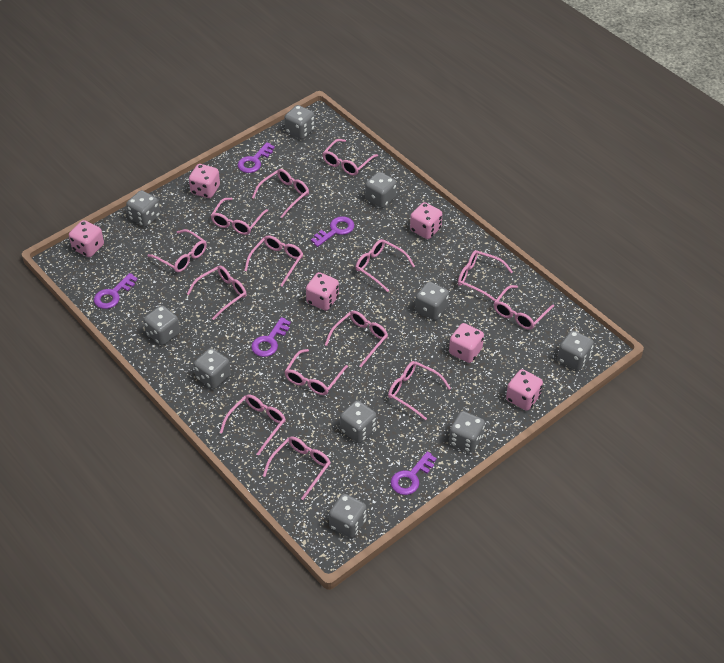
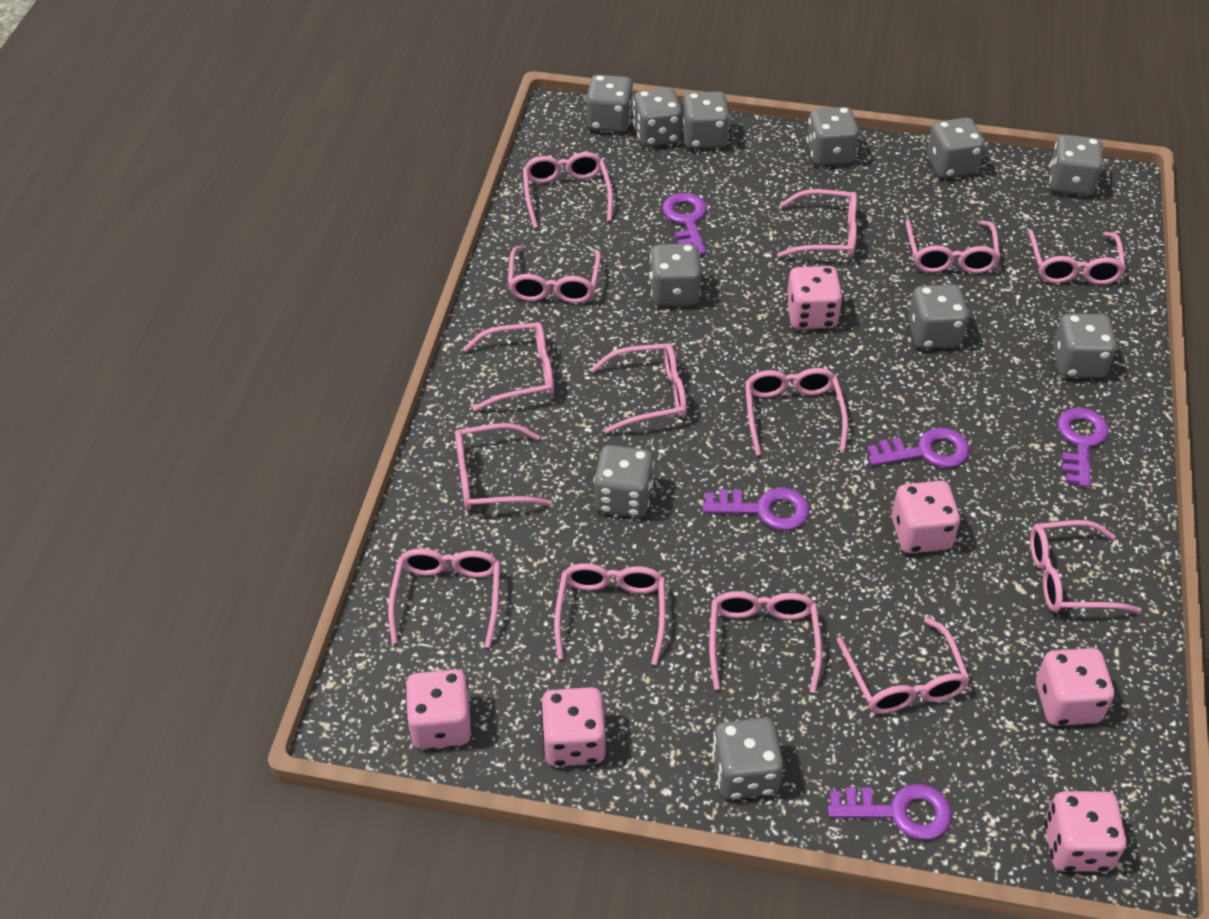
grey dice: 10 -> 11

